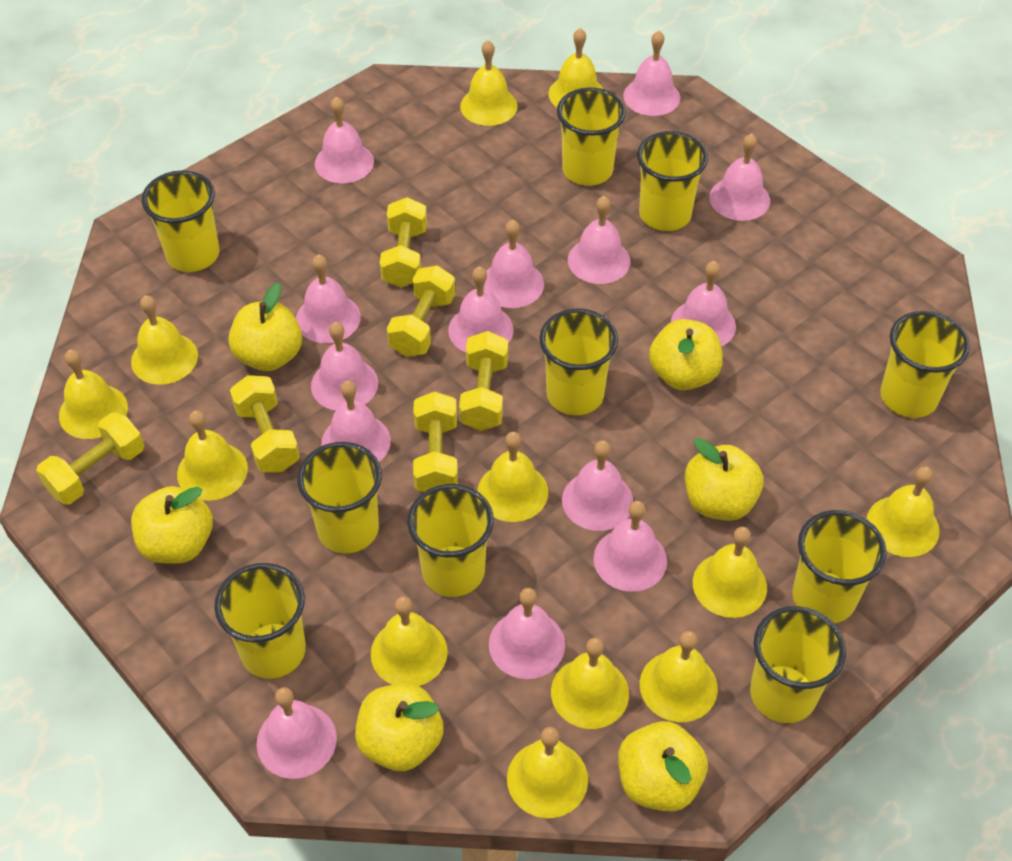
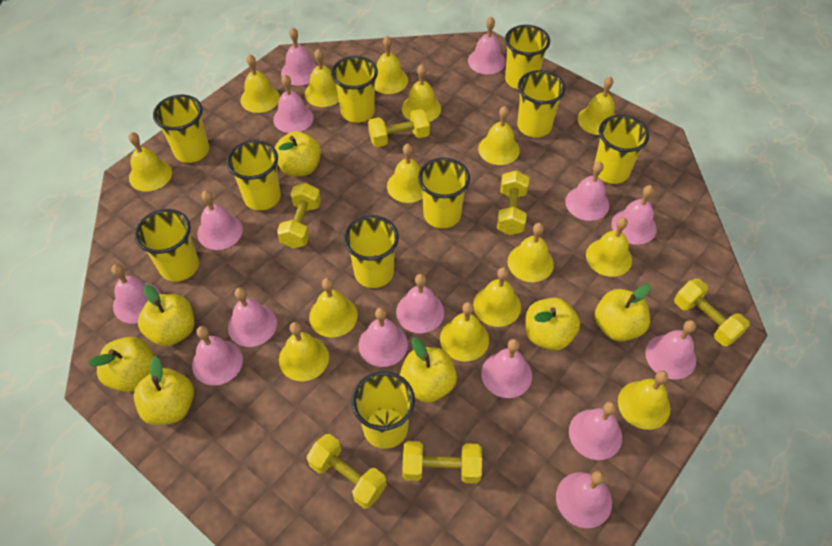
pink bell: 14 -> 15
yellow apple: 6 -> 7
yellow bell: 12 -> 15

